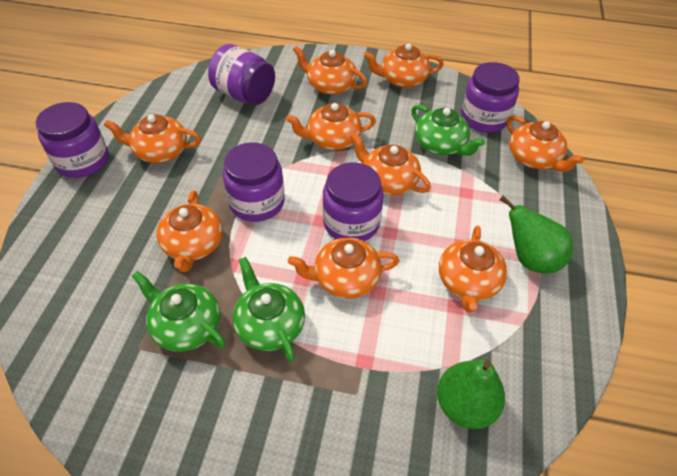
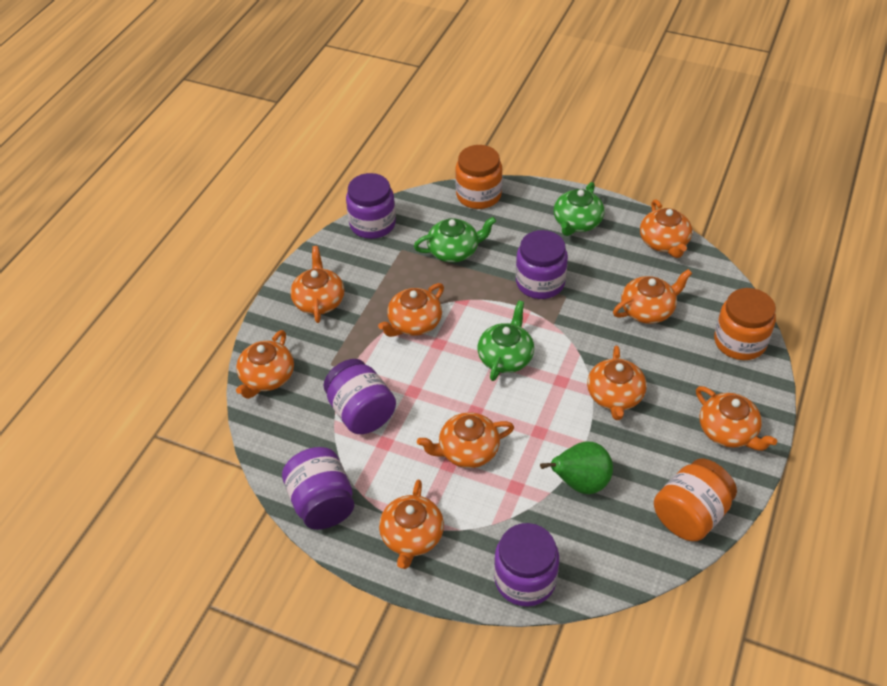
green pear: 2 -> 1
orange jar: 0 -> 3

